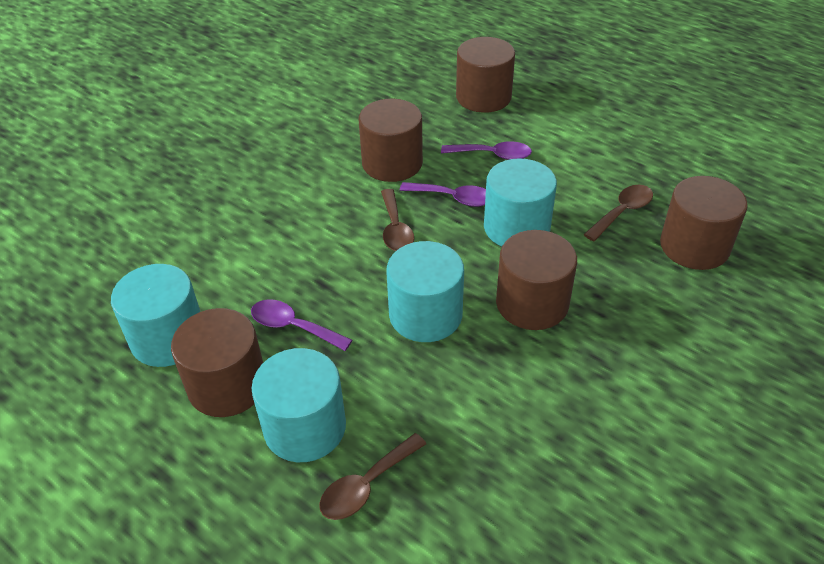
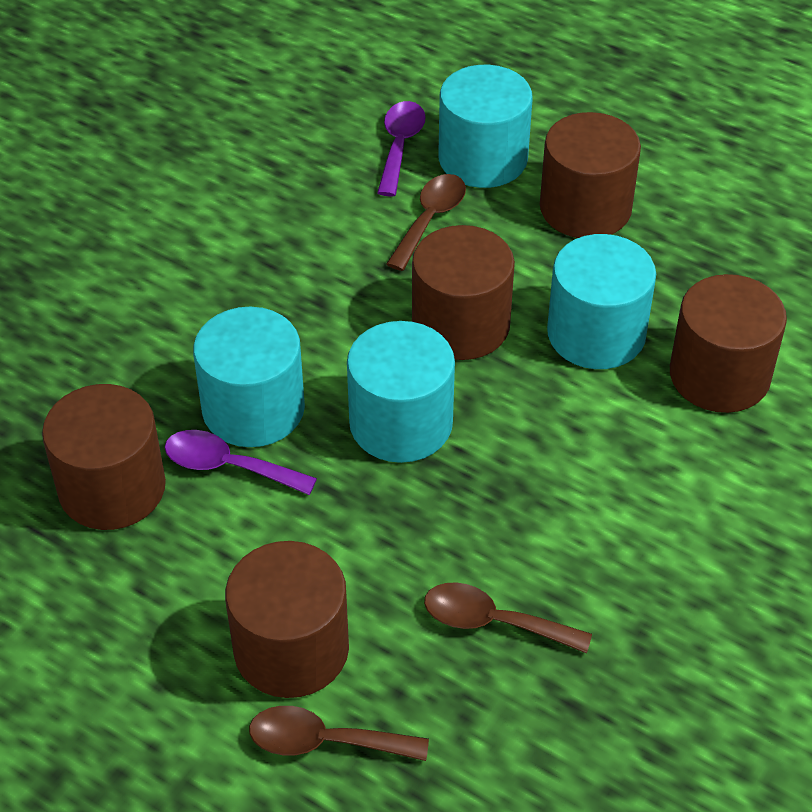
purple spoon: 3 -> 2

